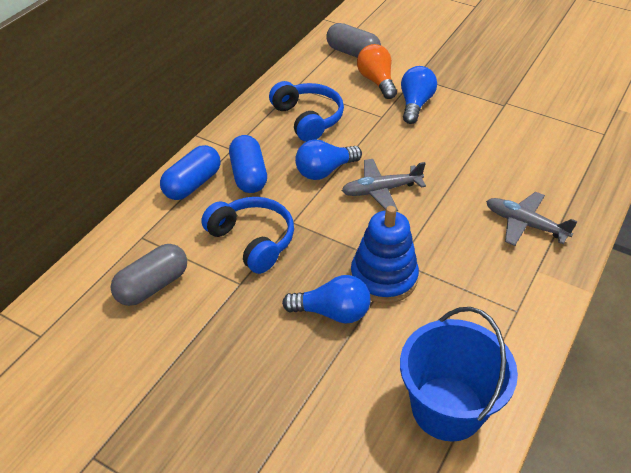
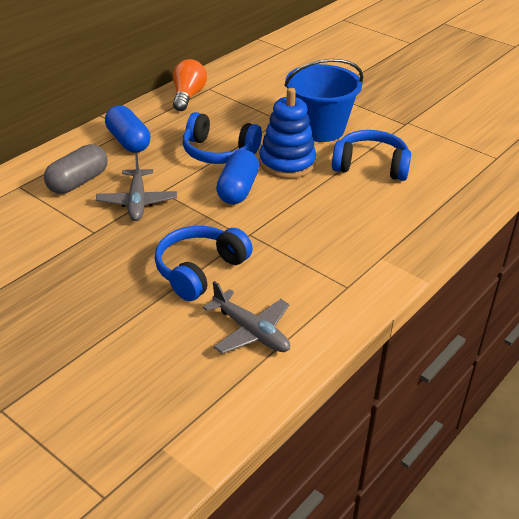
blue headphones: 2 -> 3
blue light bulb: 3 -> 0
grey capsule: 2 -> 1

